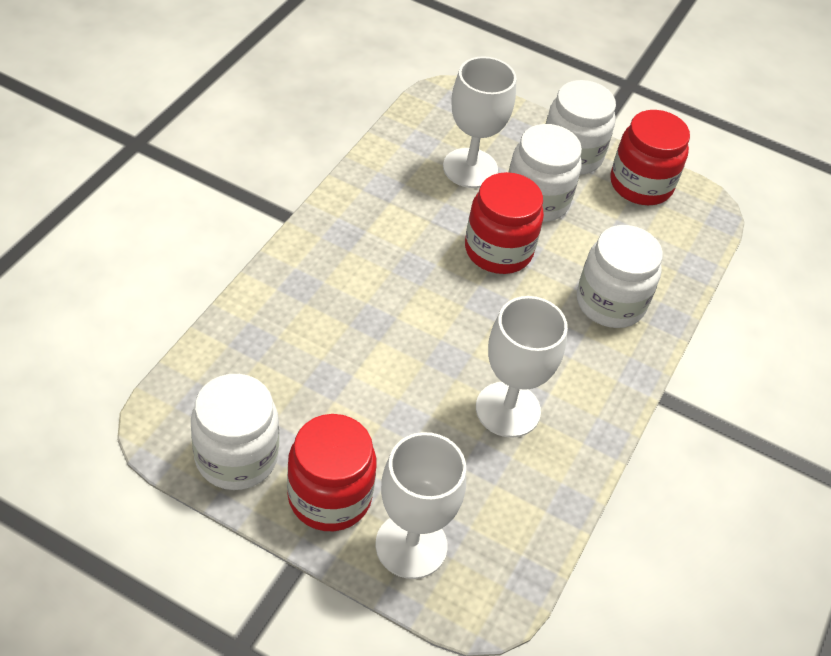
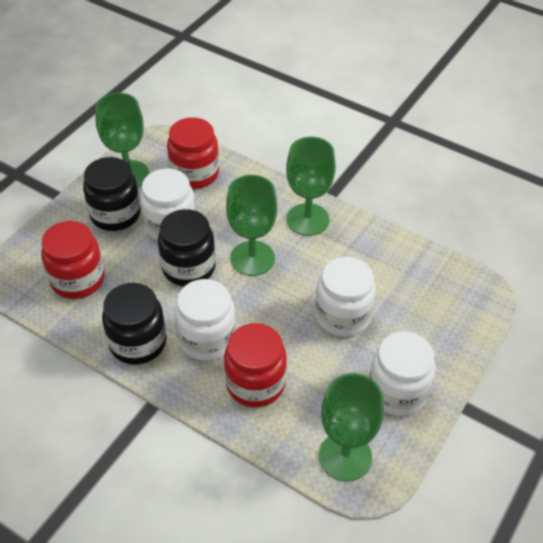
black jar: 0 -> 3
green goblet: 0 -> 4
white goblet: 3 -> 0

